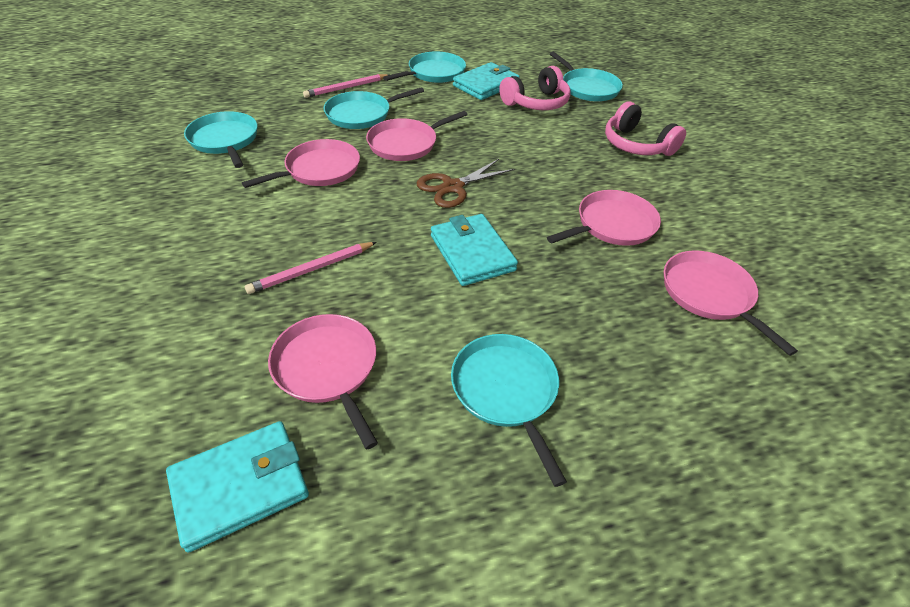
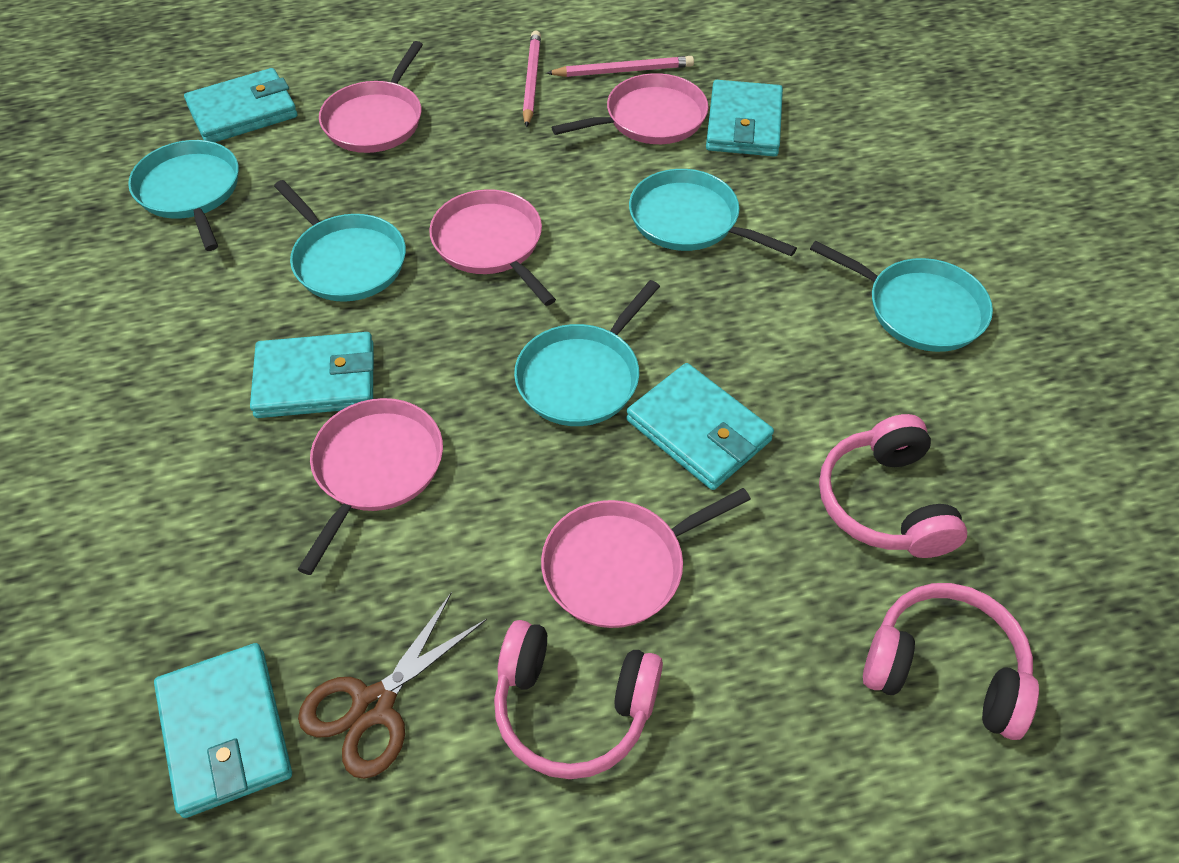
pink headphones: 2 -> 3
turquoise wallet: 3 -> 5

